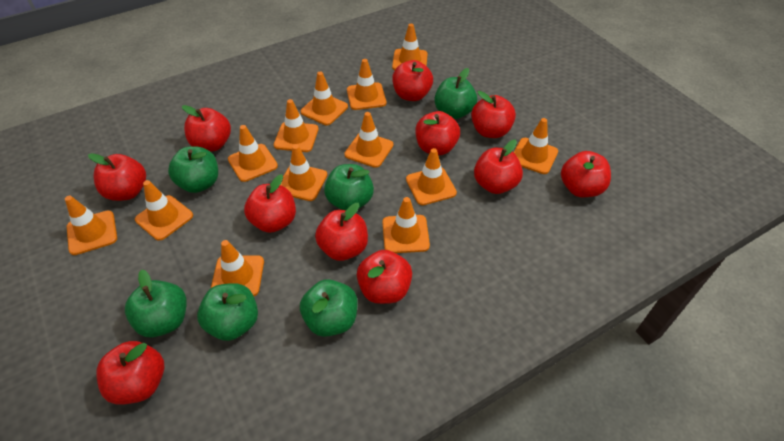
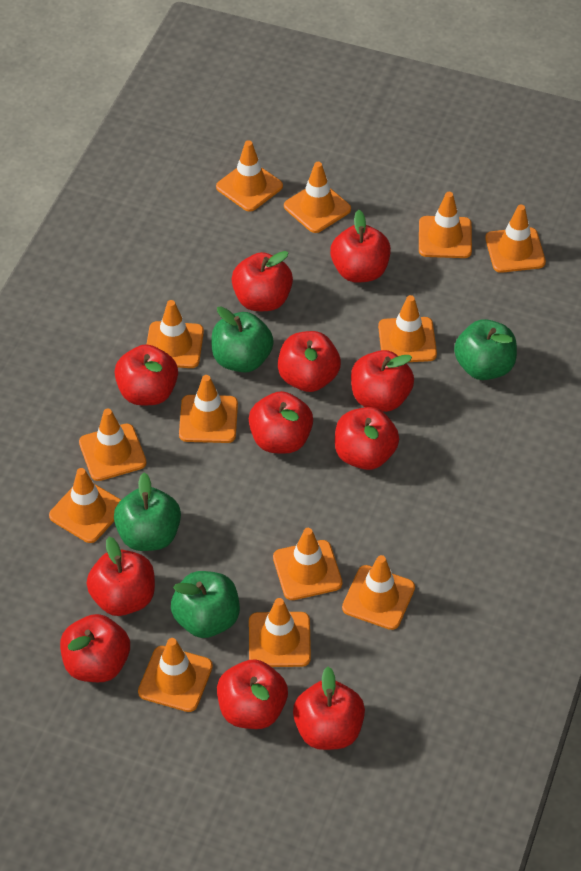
green apple: 6 -> 4

